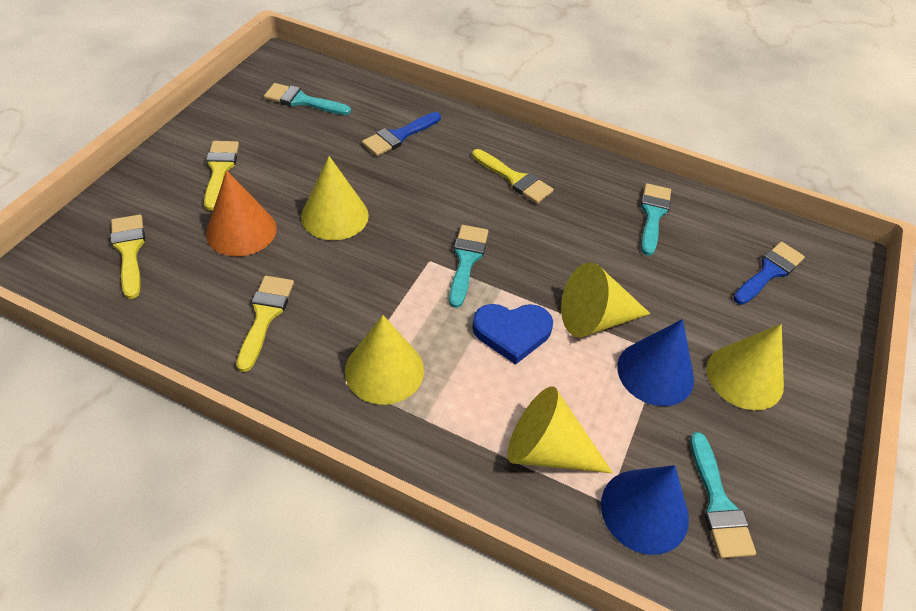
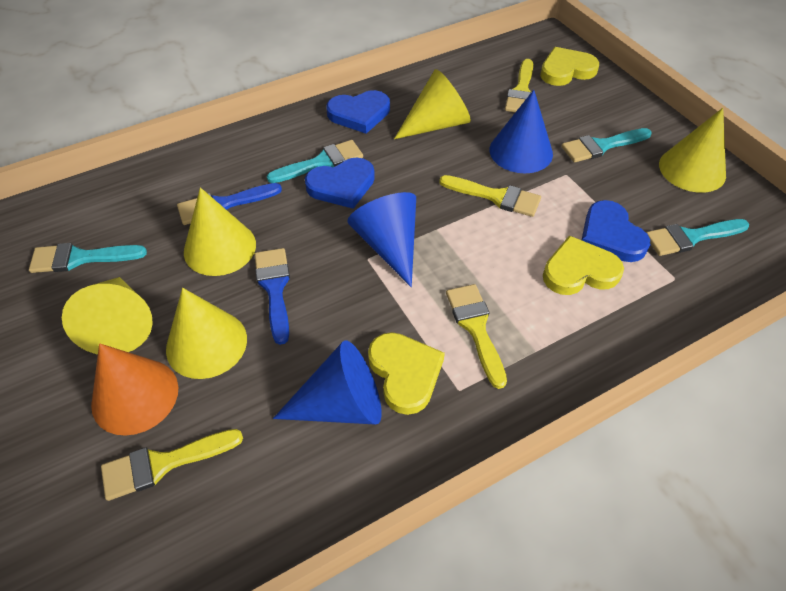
blue cone: 2 -> 3
blue heart: 1 -> 3
yellow heart: 0 -> 3

